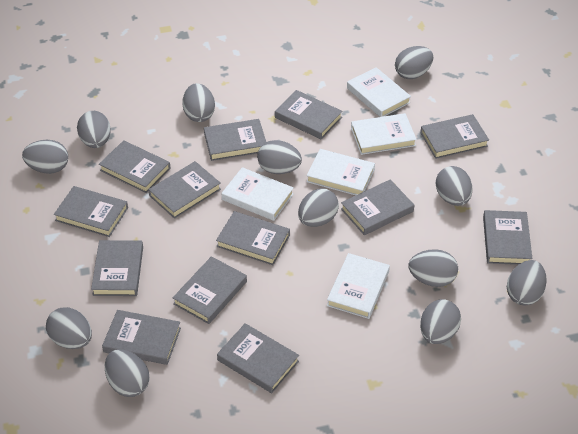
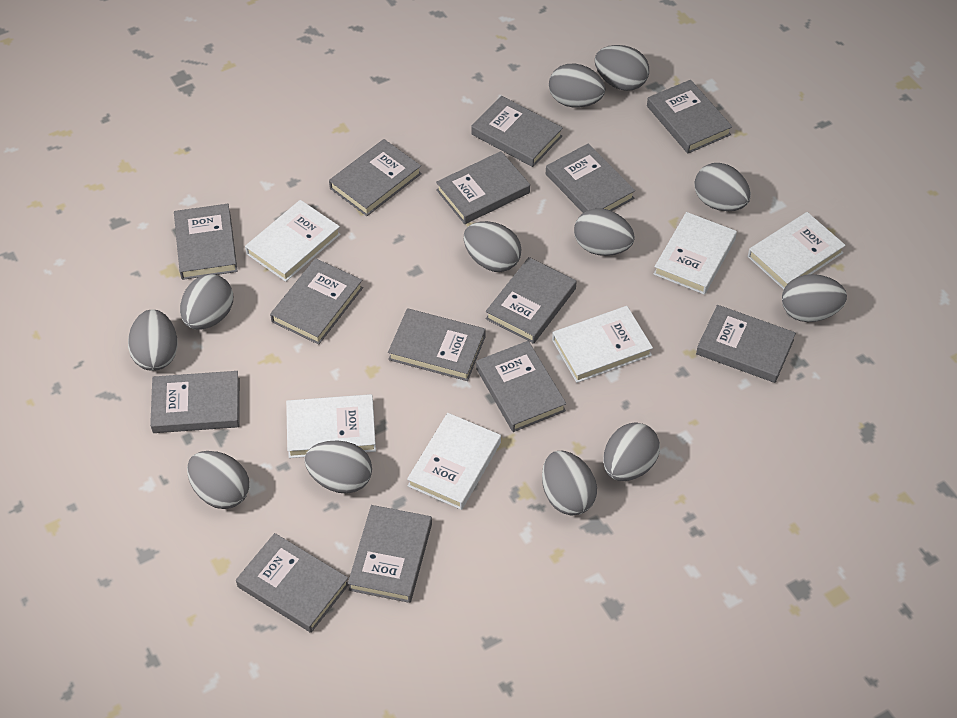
grey book: 13 -> 14
white book: 5 -> 6

